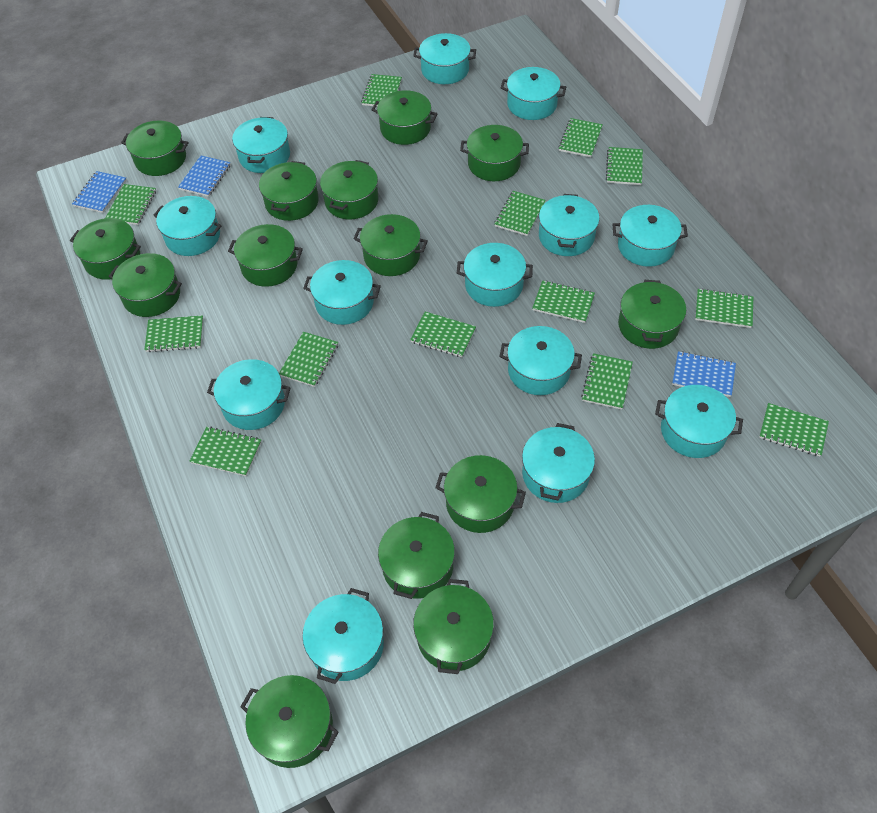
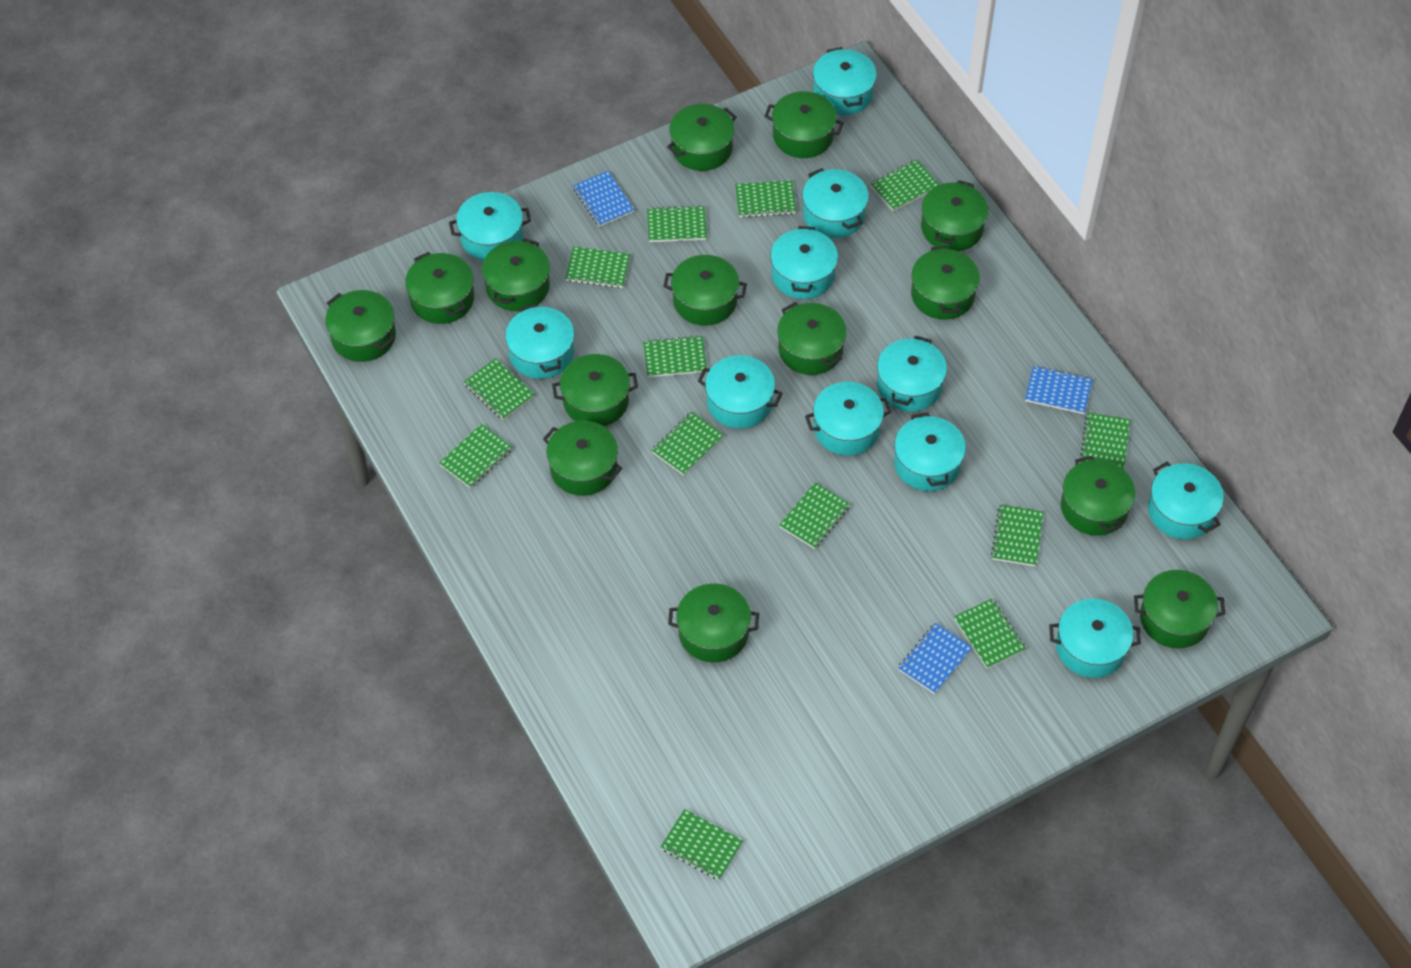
turquoise pot: 13 -> 11

